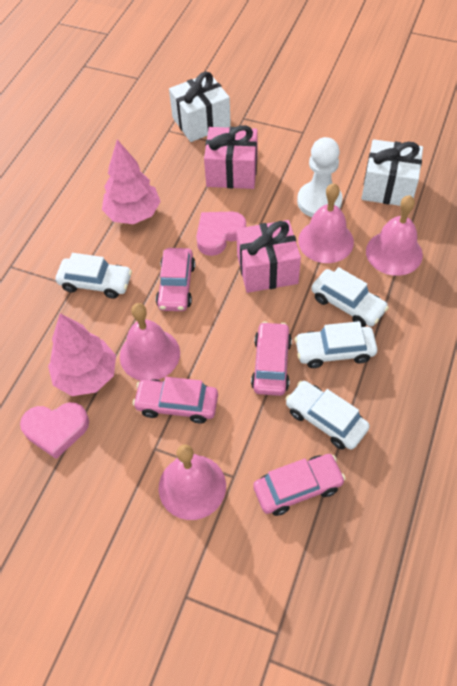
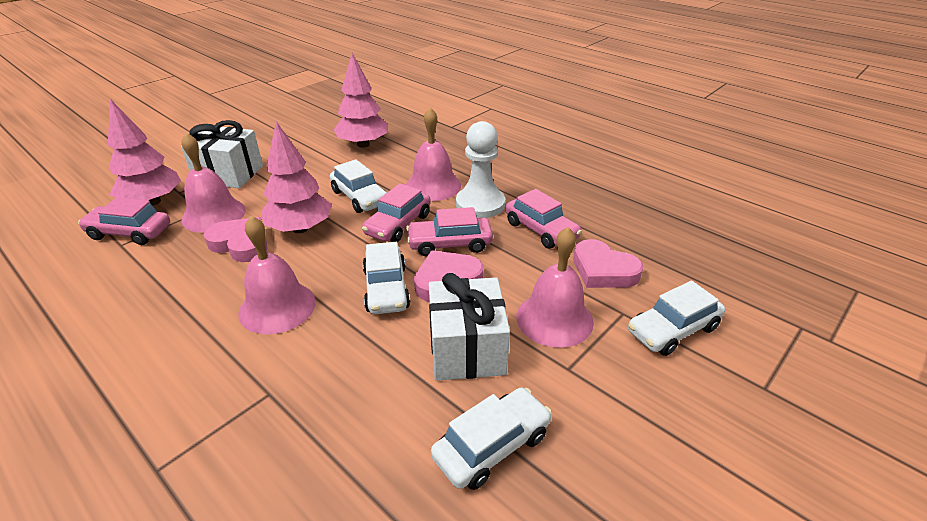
pink gift: 2 -> 0
pink heart: 2 -> 3
pink tree: 2 -> 3

